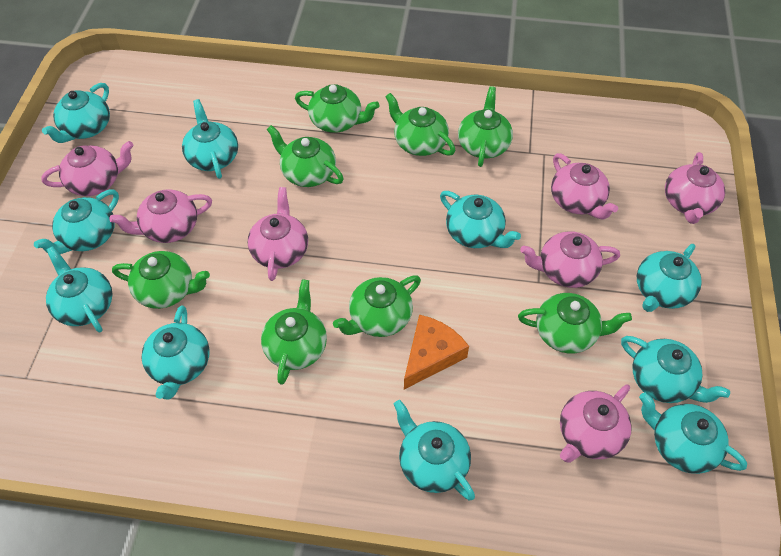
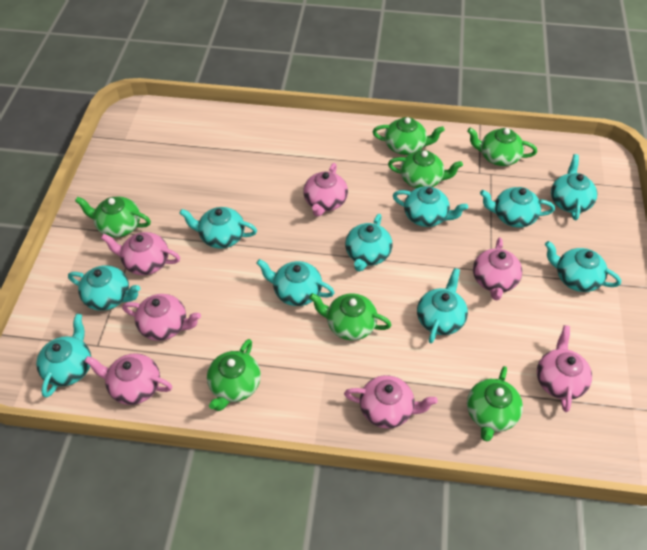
green teapot: 8 -> 7
orange cheese: 1 -> 0

